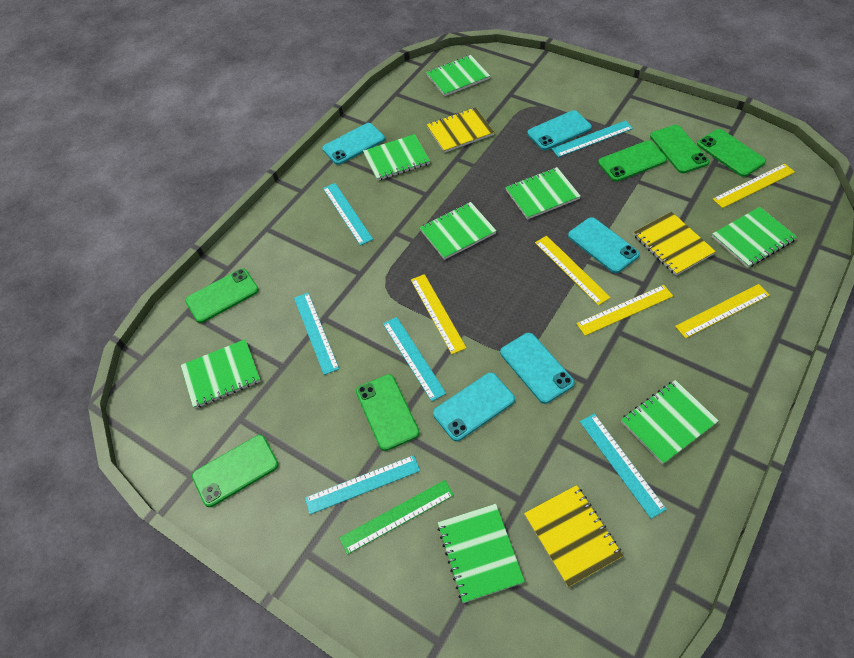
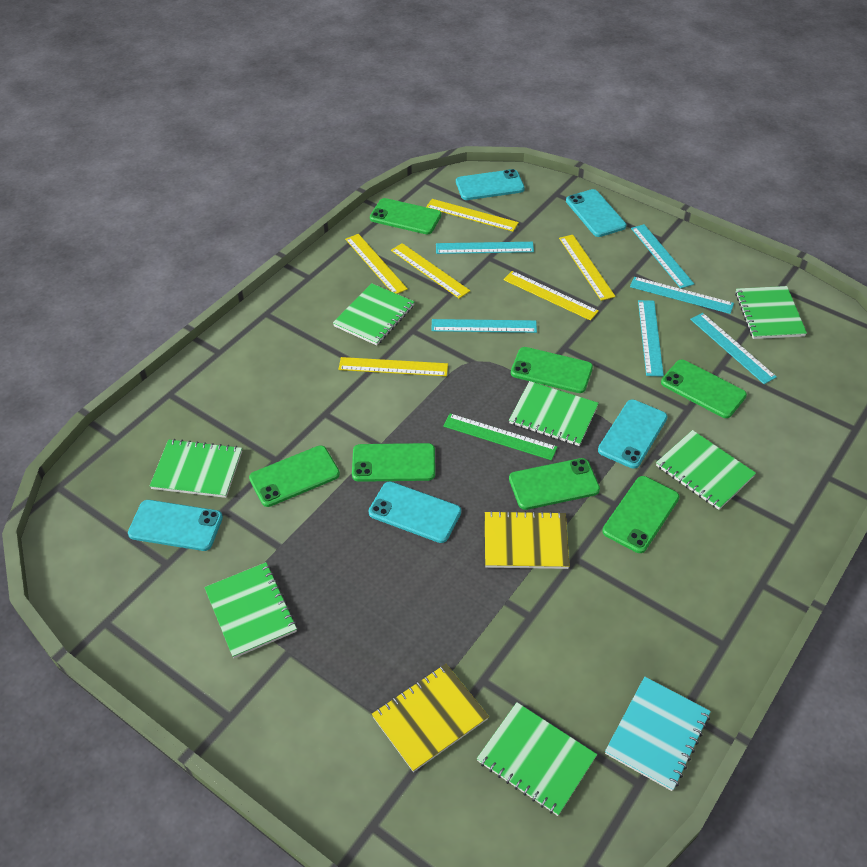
green notebook: 8 -> 7
green phone: 6 -> 7
turquoise notebook: 0 -> 1
yellow notebook: 3 -> 2
yellow ruler: 5 -> 6

